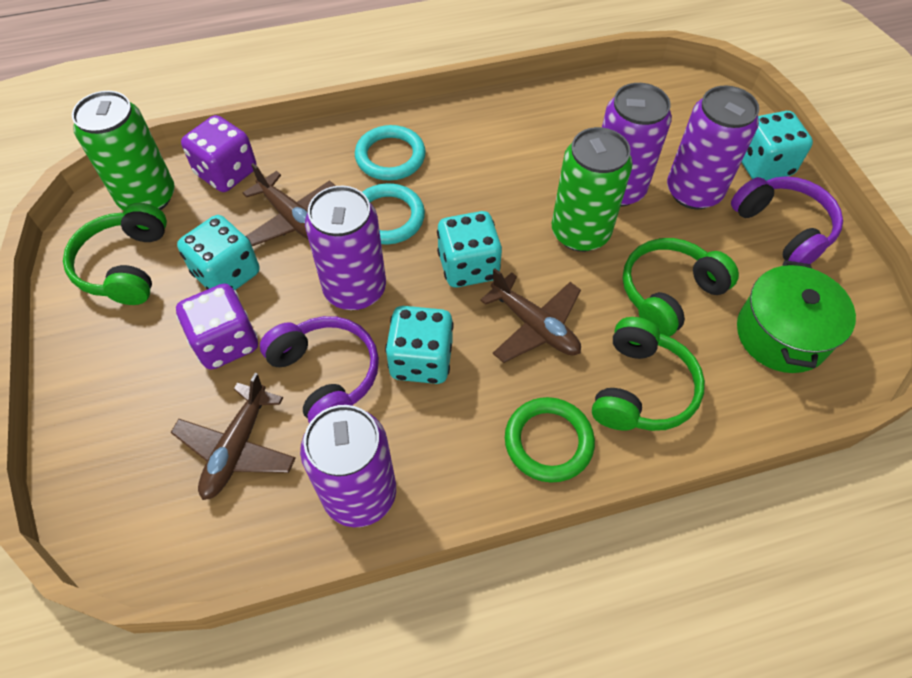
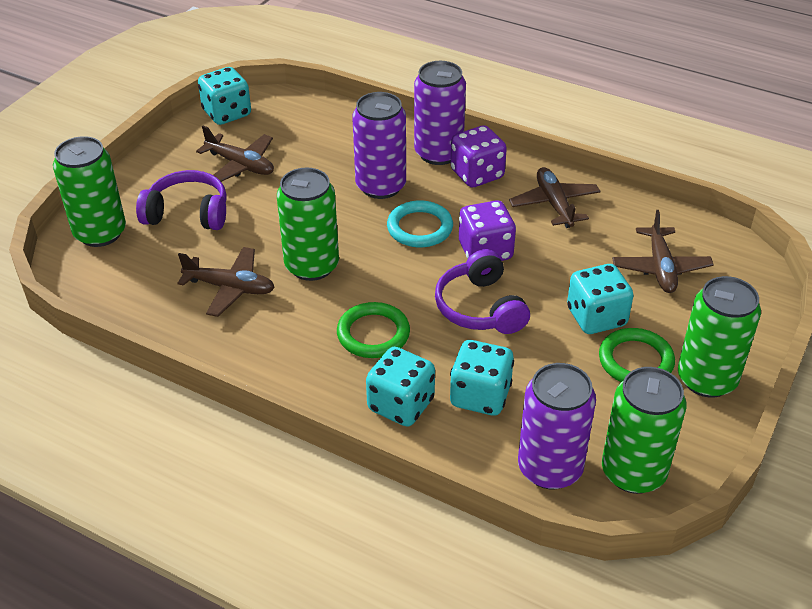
brown plane: 3 -> 4
green can: 2 -> 4
green headphones: 3 -> 0
green pot: 1 -> 0
green ring: 1 -> 2
purple can: 4 -> 3
turquoise ring: 2 -> 1

